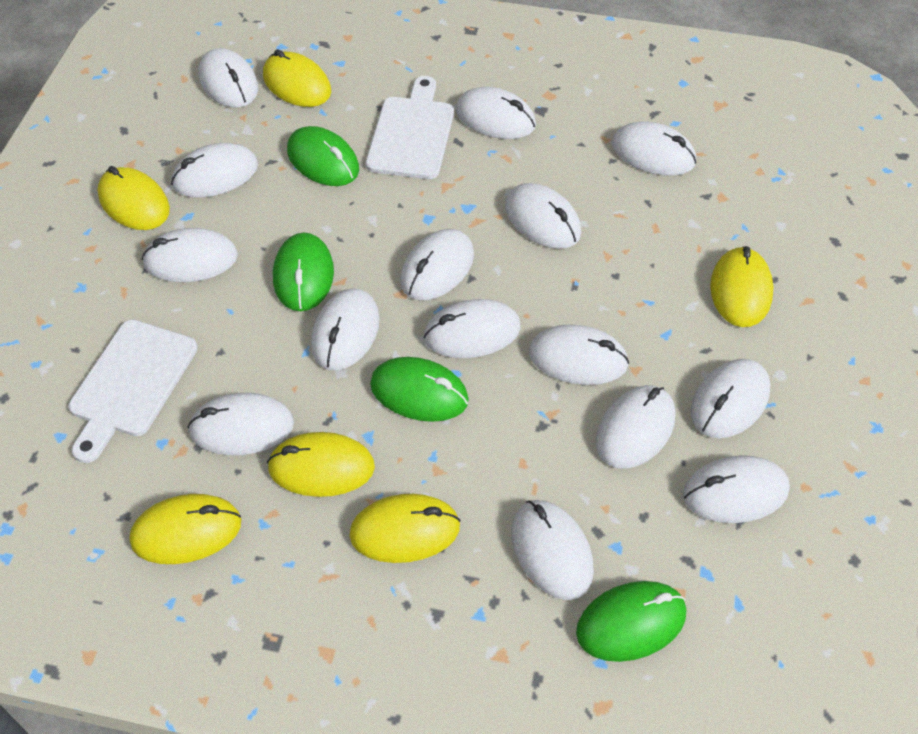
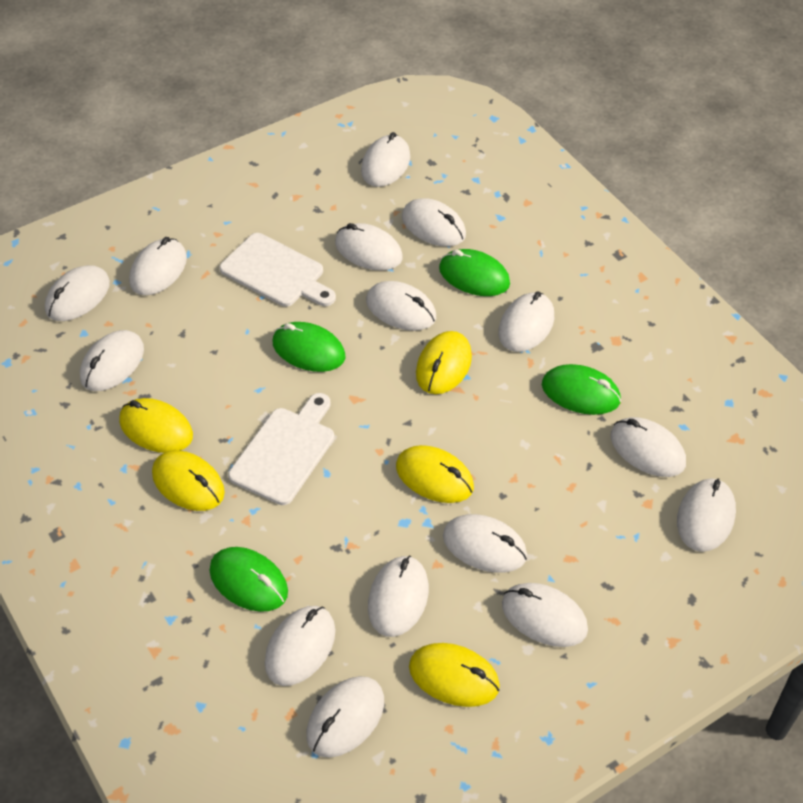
yellow mouse: 6 -> 5

